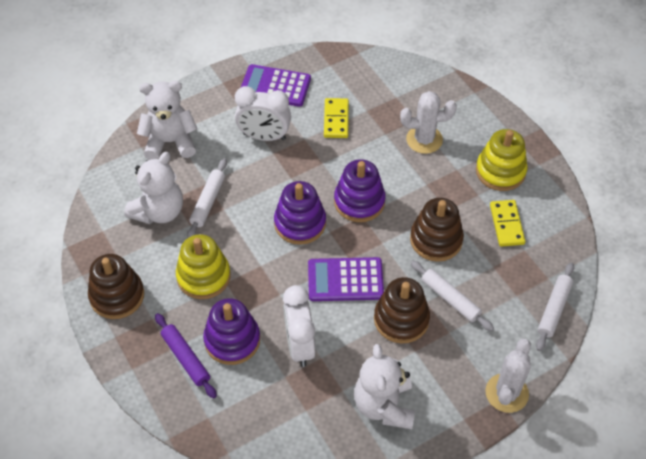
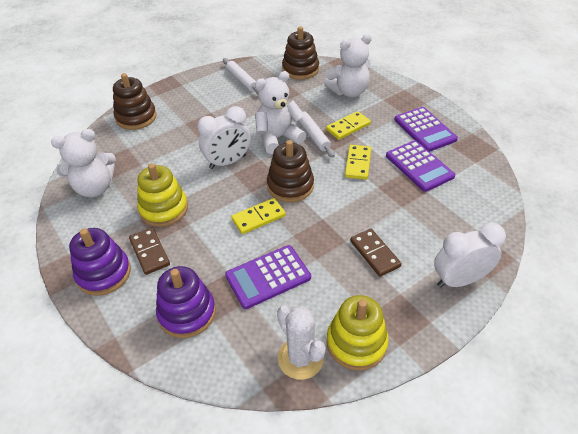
brown domino: 0 -> 2
purple calculator: 2 -> 3
purple rolling pin: 1 -> 0
purple stacking toy: 3 -> 2
white cactus: 2 -> 1
white rolling pin: 3 -> 2
yellow domino: 2 -> 3

